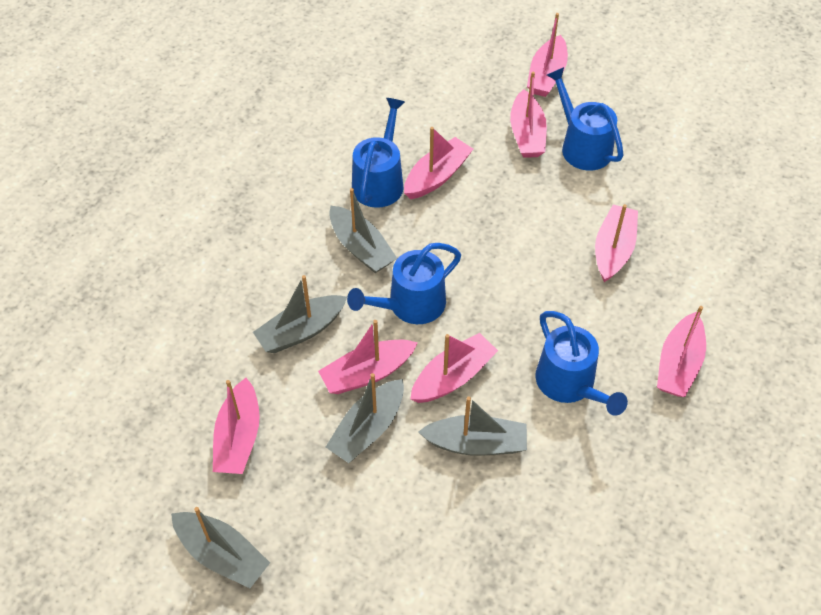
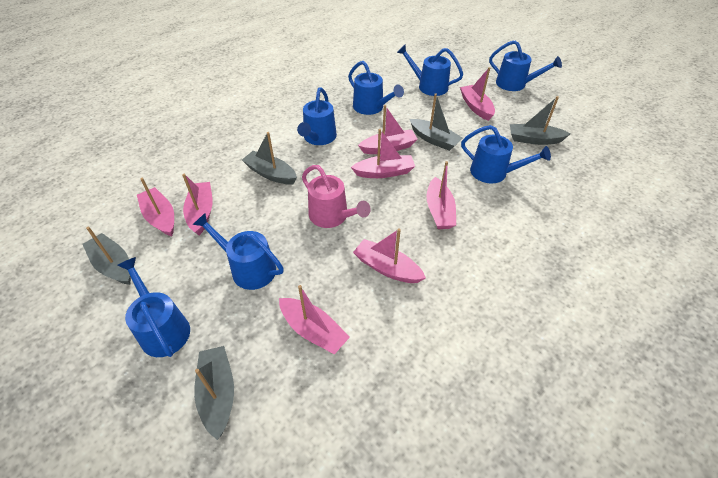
blue watering can: 4 -> 7
pink watering can: 0 -> 1

